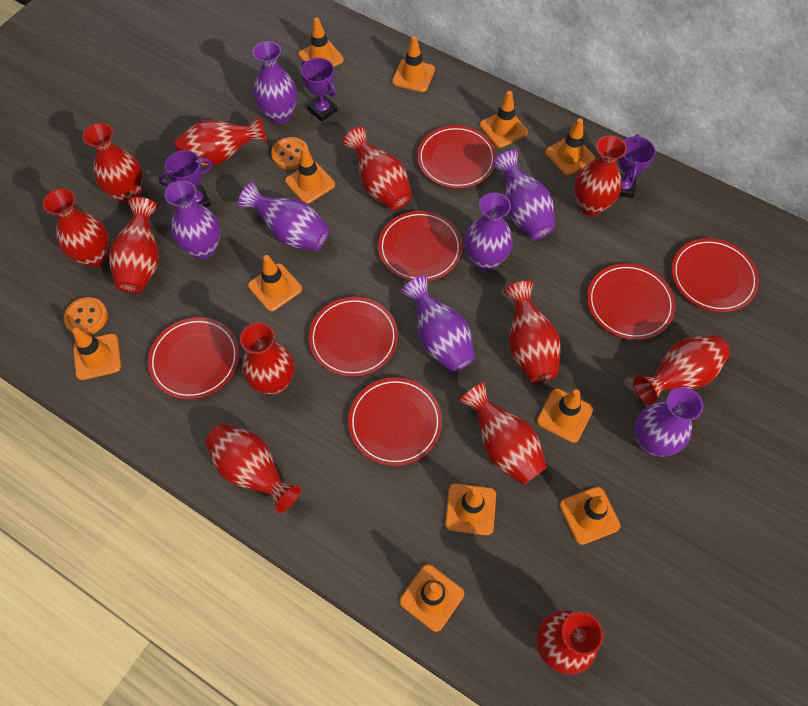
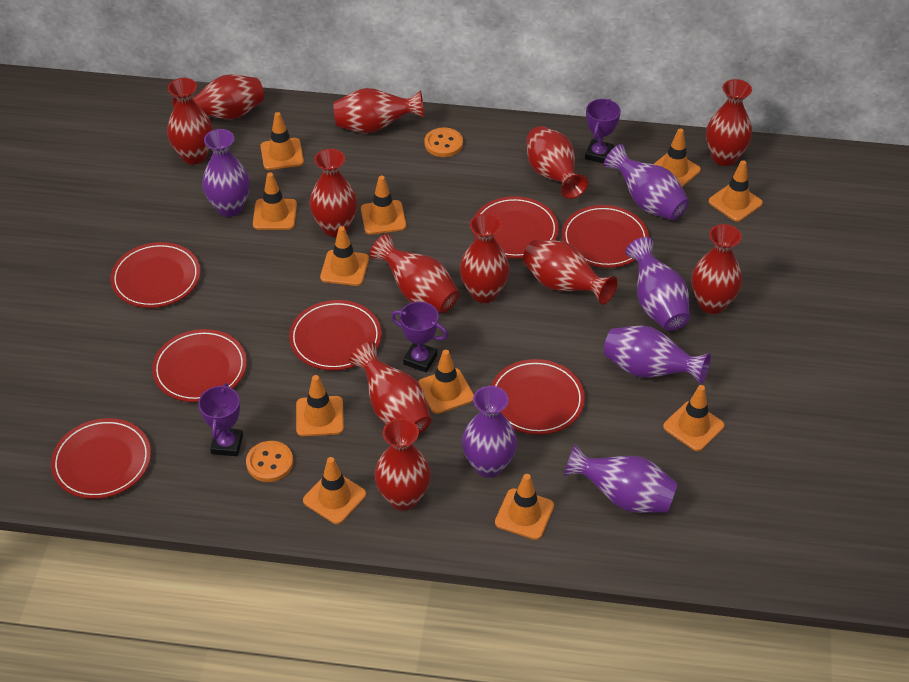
purple vase: 7 -> 6

